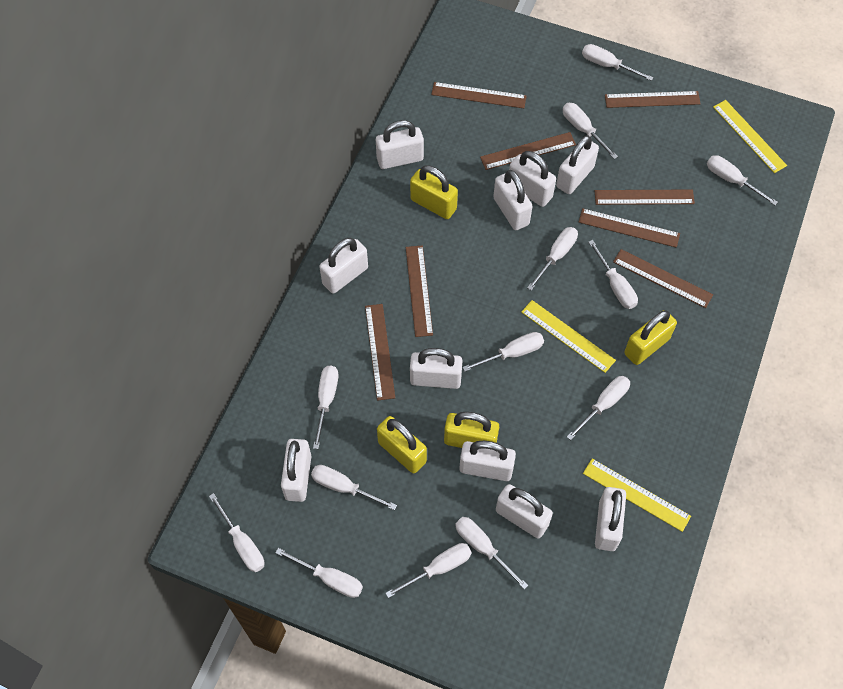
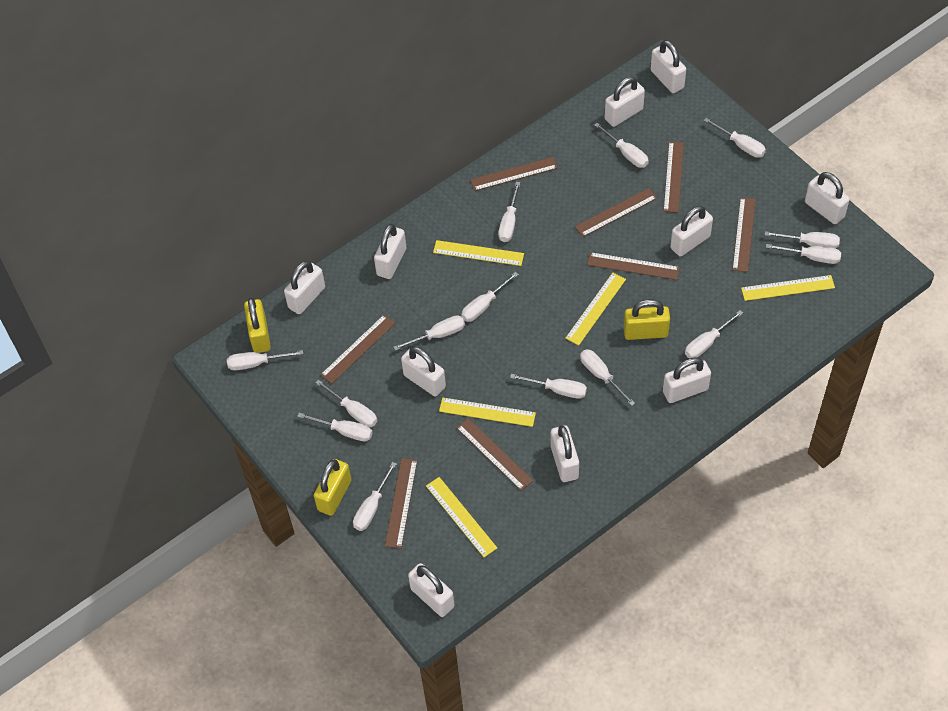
white screwdriver: 13 -> 14
yellow padlock: 4 -> 3
yellow ruler: 3 -> 5

